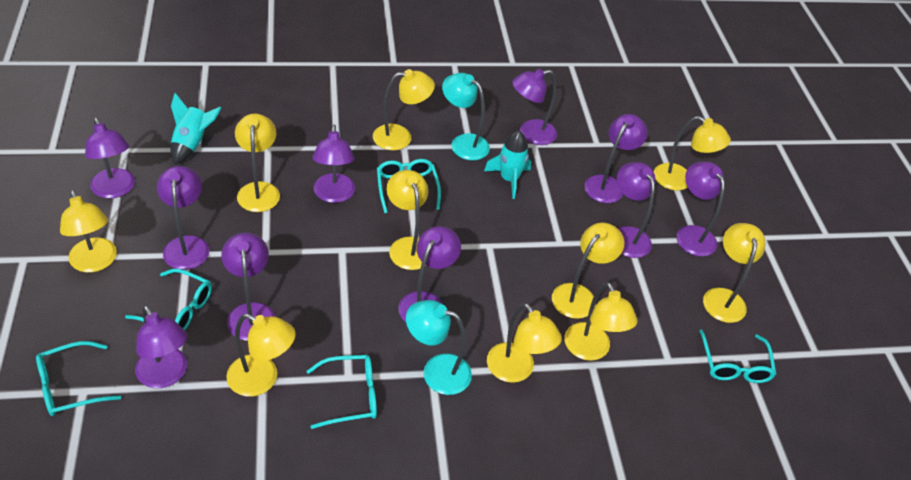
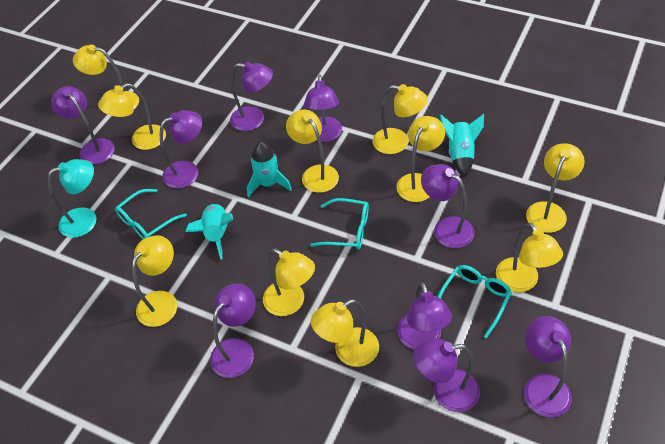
purple lamp: 10 -> 9
turquoise glasses: 5 -> 3
turquoise lamp: 2 -> 1
turquoise rocket: 2 -> 3

